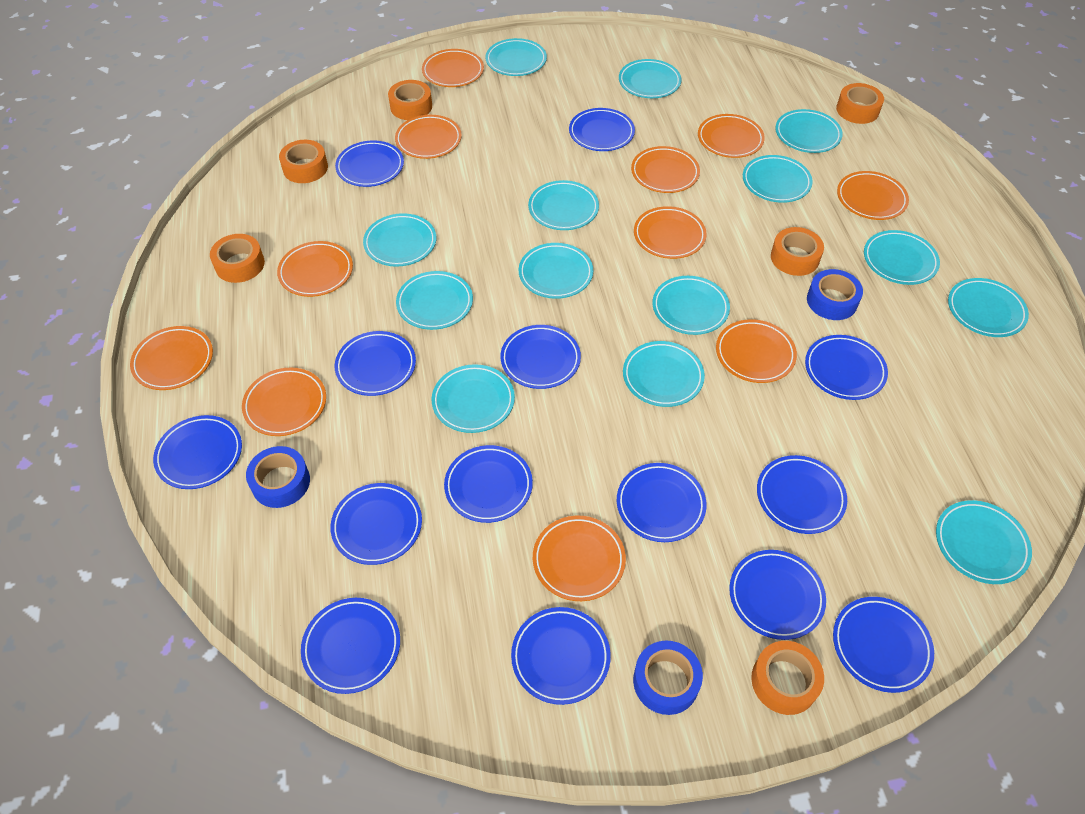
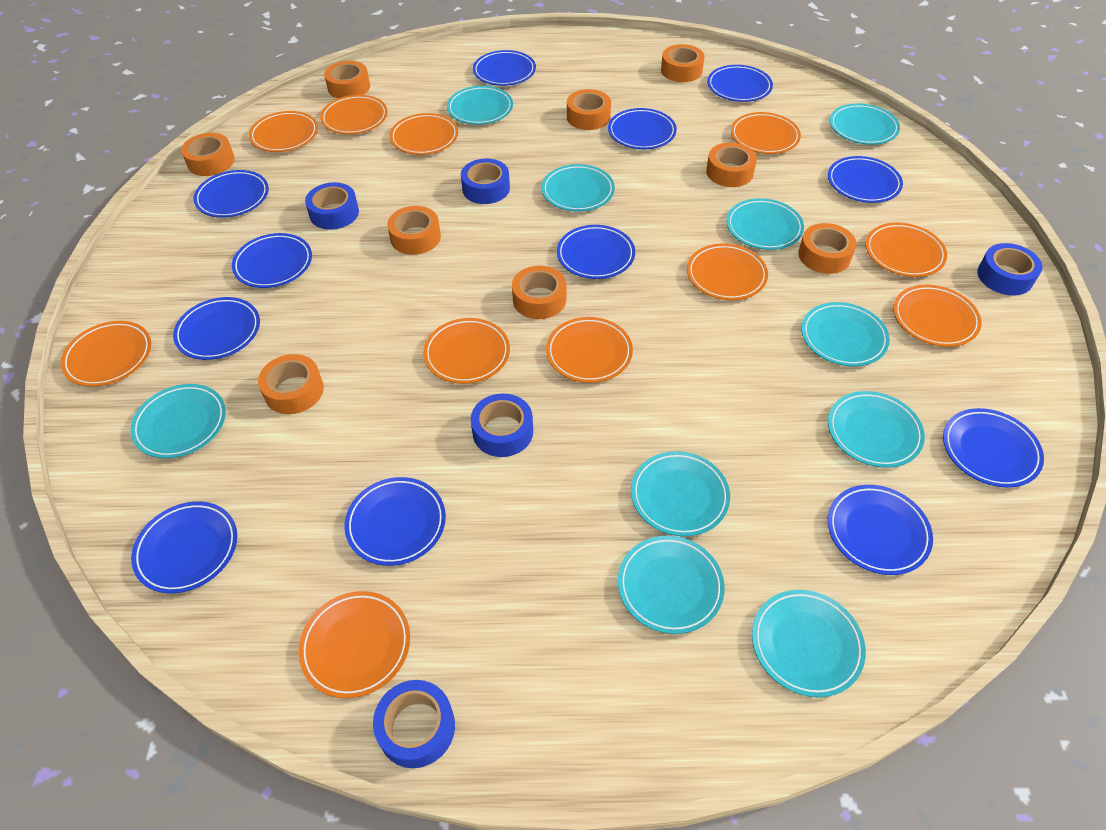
blue plate: 14 -> 12
blue tape: 3 -> 5
orange tape: 6 -> 9
turquoise plate: 14 -> 10

